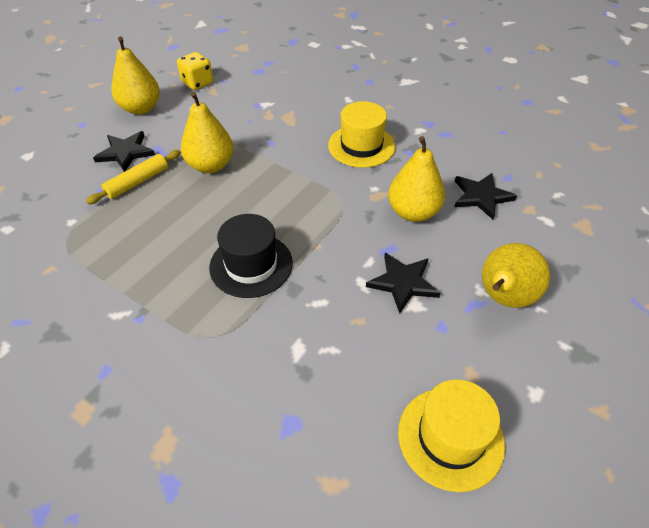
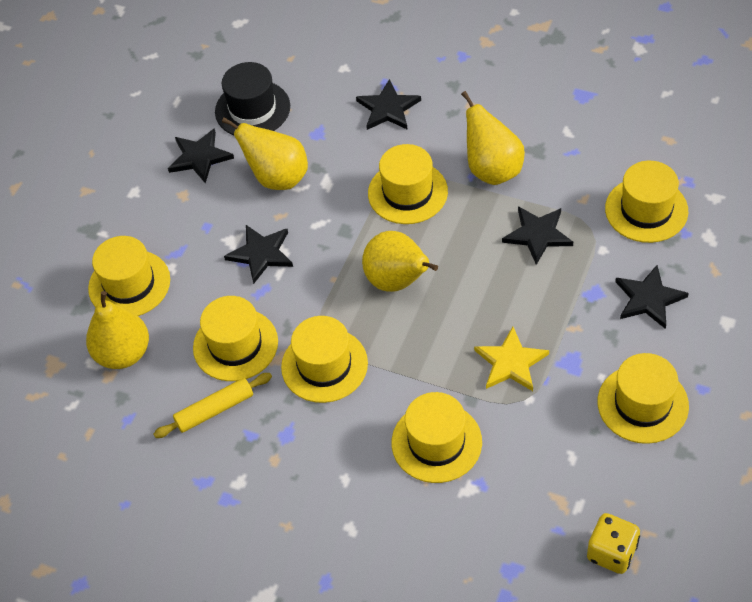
black star: 3 -> 5
yellow hat: 2 -> 7
yellow star: 0 -> 1

